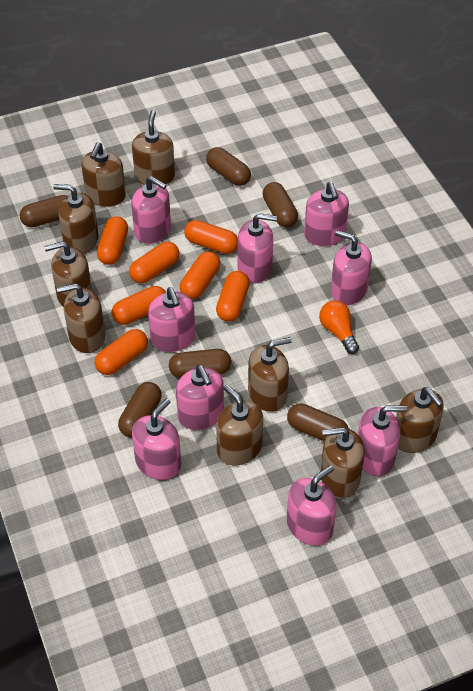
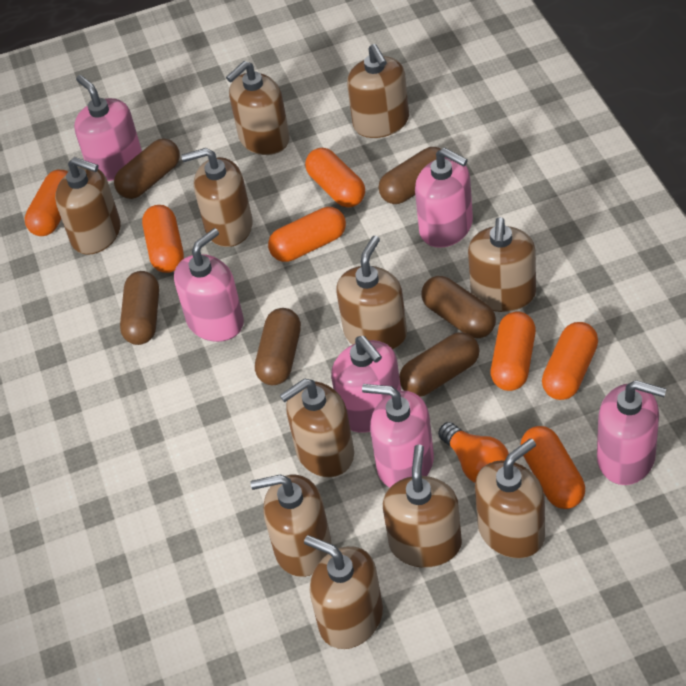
brown soap dispenser: 9 -> 11
pink soap dispenser: 9 -> 6

